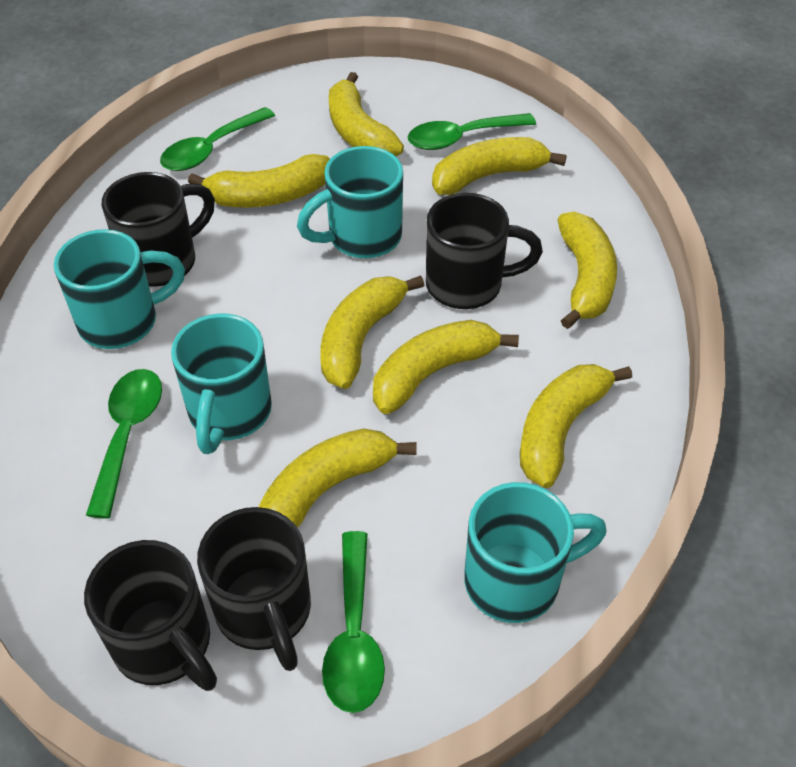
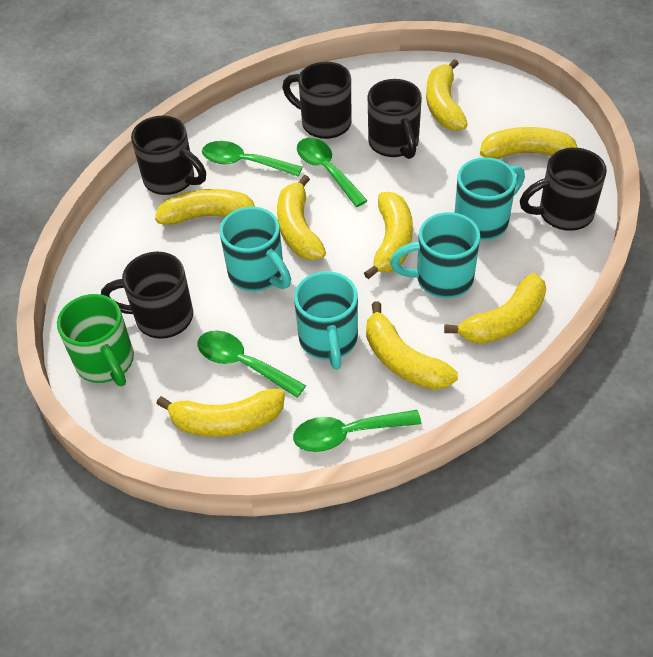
black mug: 4 -> 5
green mug: 0 -> 1

